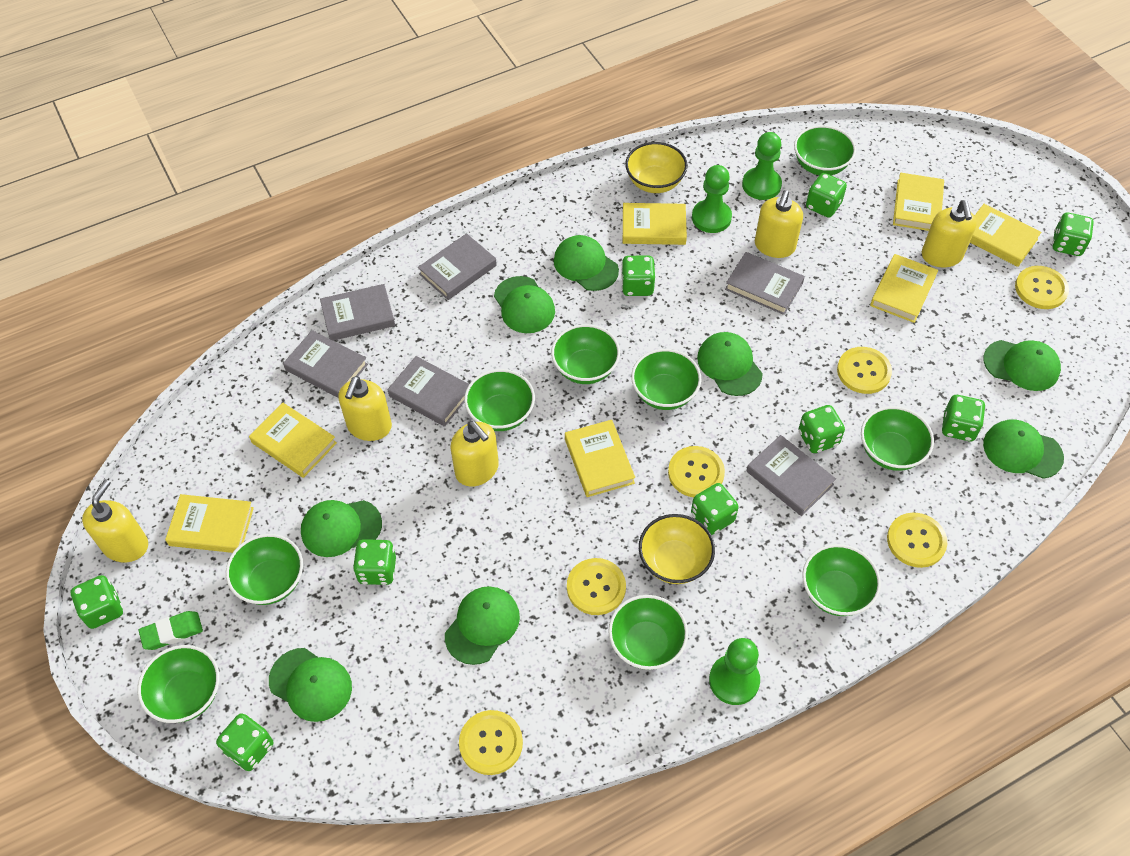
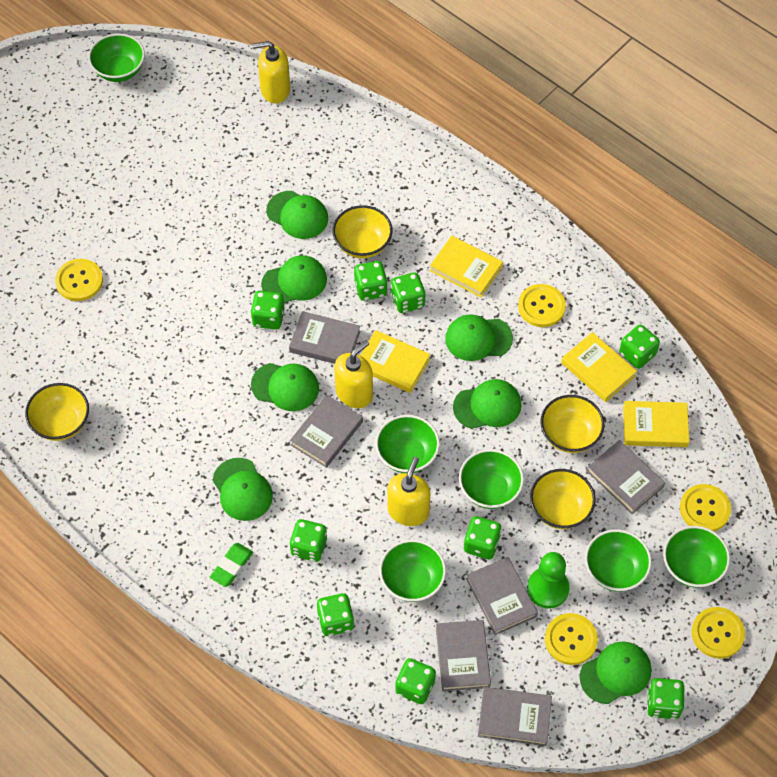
green bowl: 9 -> 6
green cap: 8 -> 7
green pawn: 3 -> 1
yellow book: 7 -> 4
yellow bowl: 2 -> 4
yellow button: 6 -> 5
yellow soap dispenser: 5 -> 3

